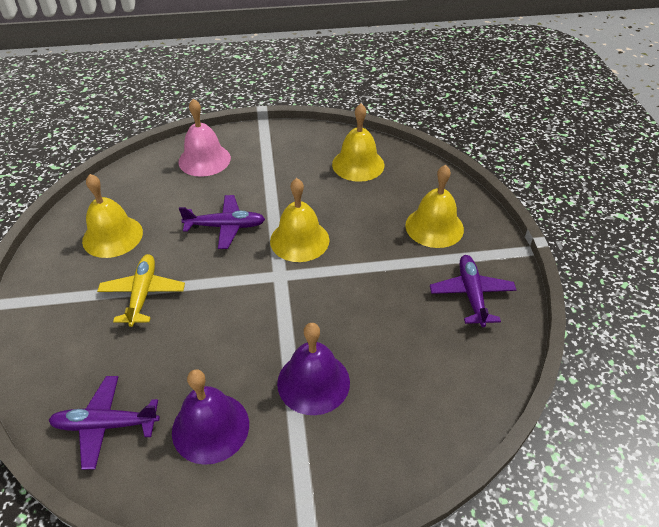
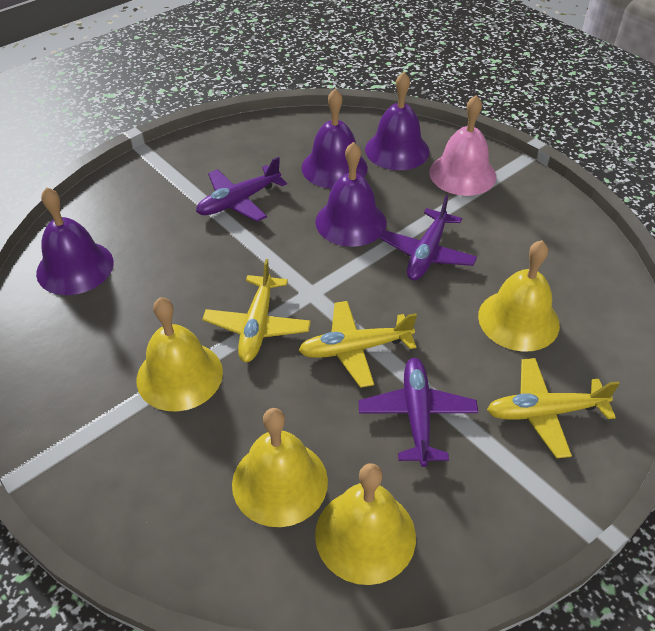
purple bell: 2 -> 4
yellow plane: 1 -> 3

